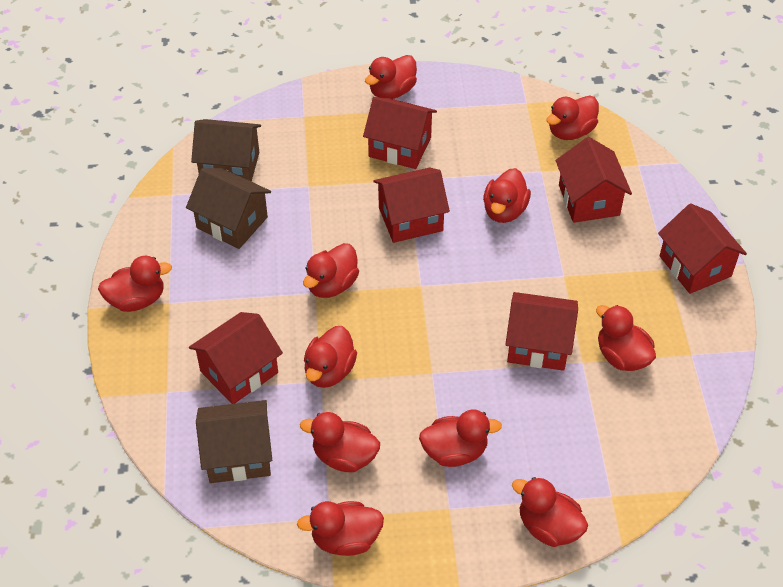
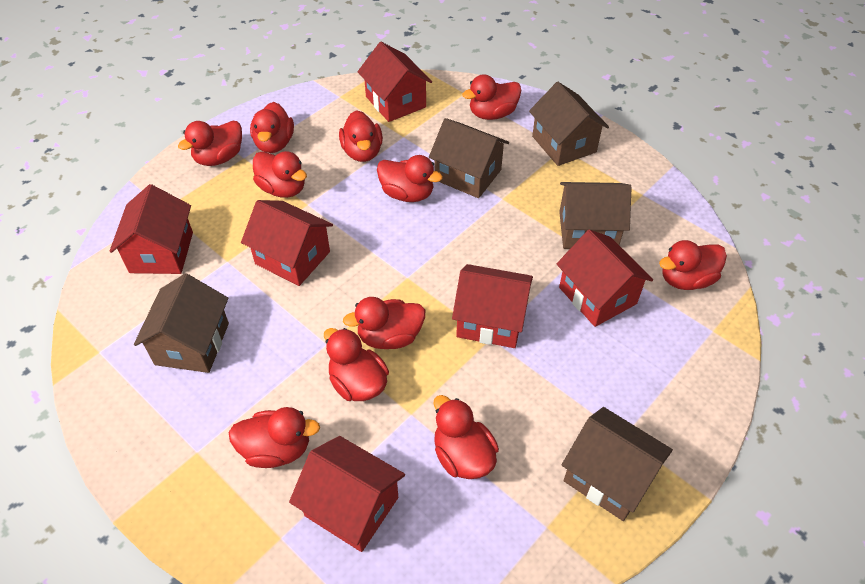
brown house: 3 -> 5

